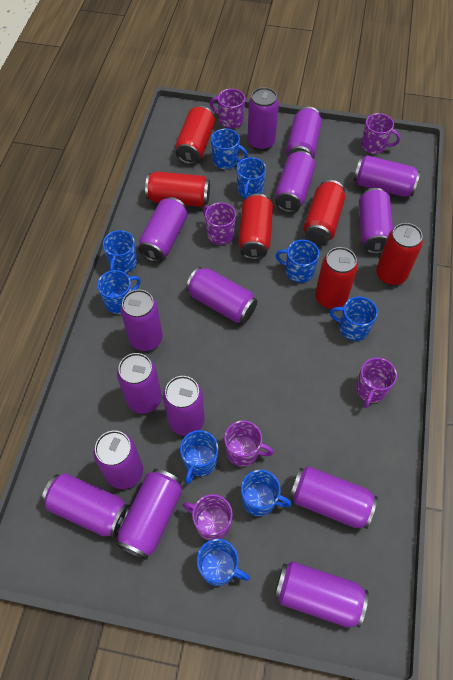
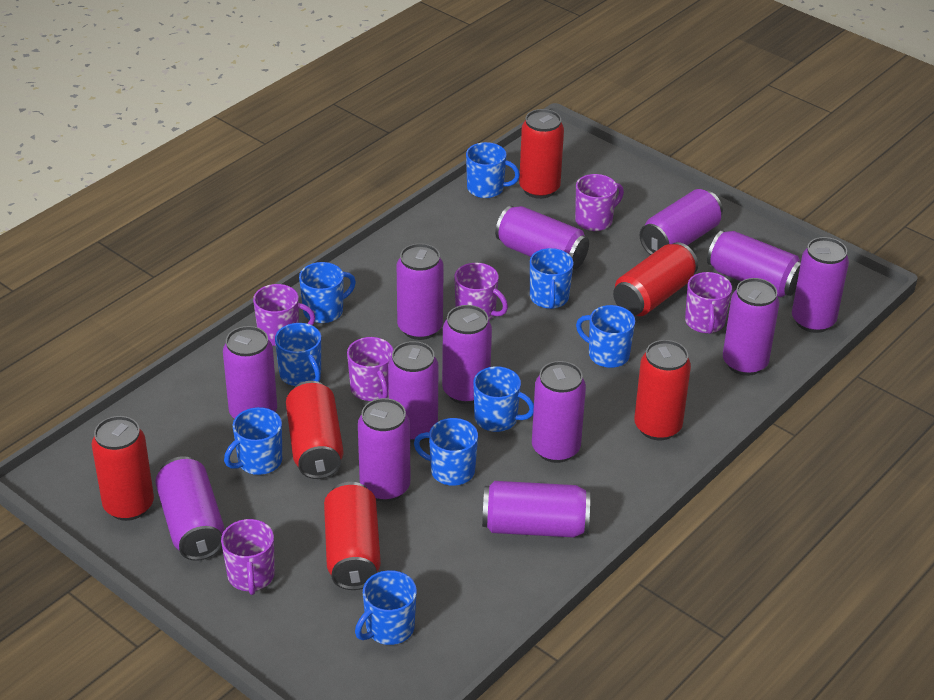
purple can: 15 -> 13

